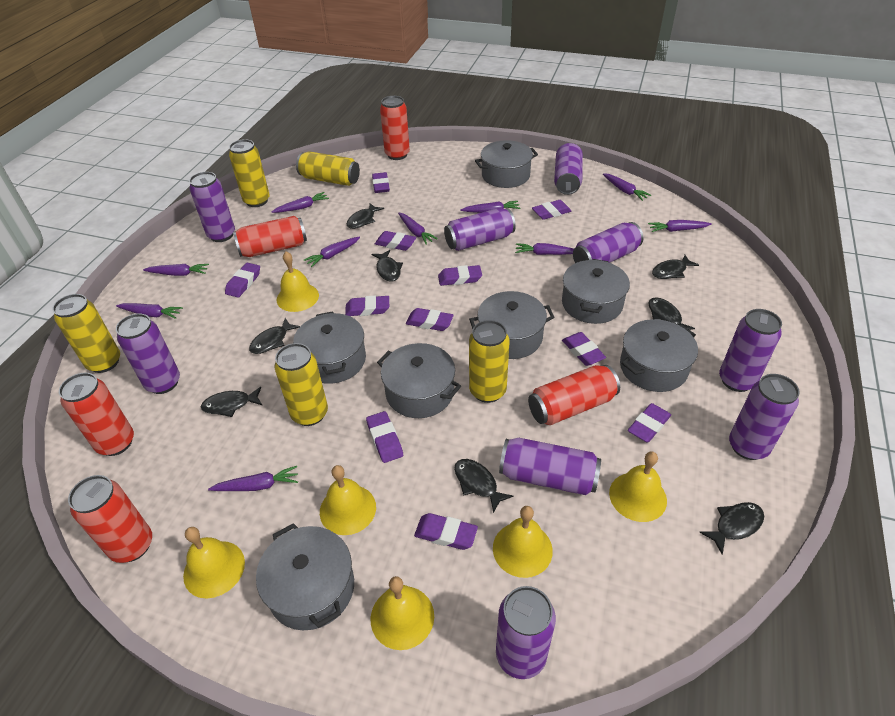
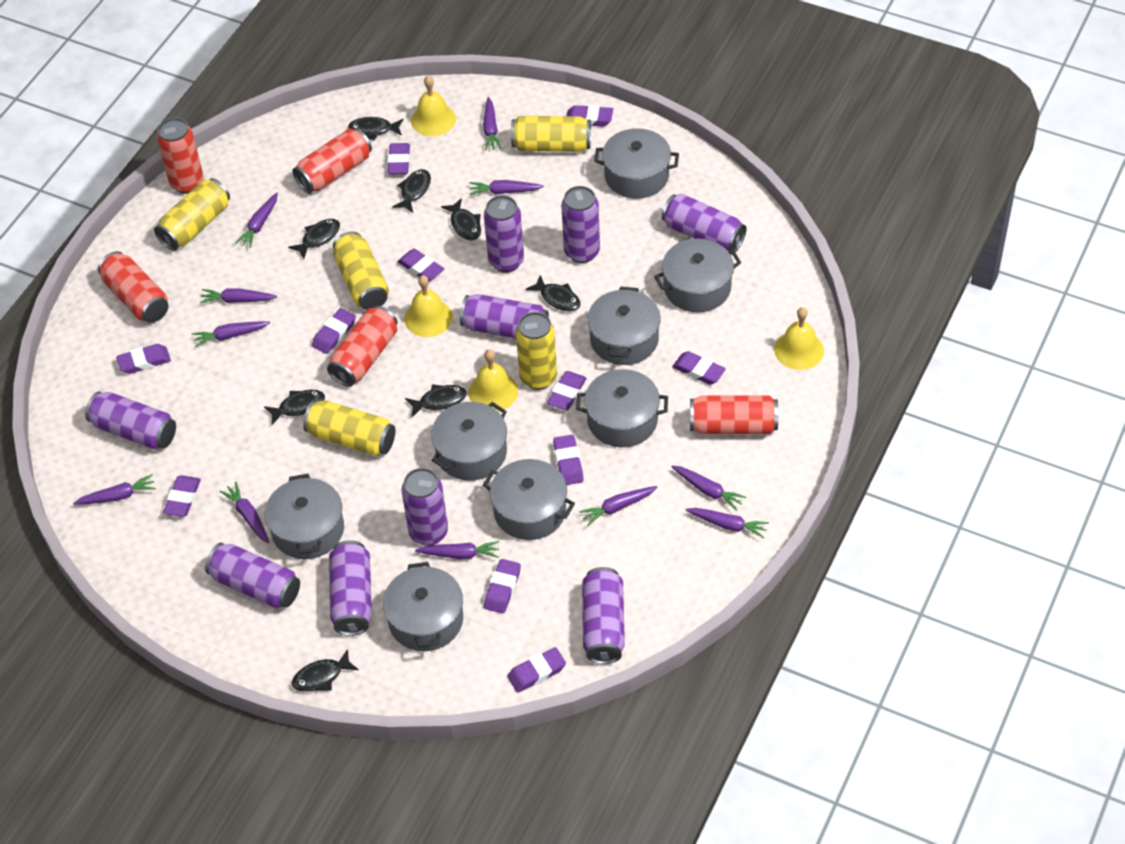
grey pot: 7 -> 8
purple carrot: 10 -> 11
yellow bell: 6 -> 4

